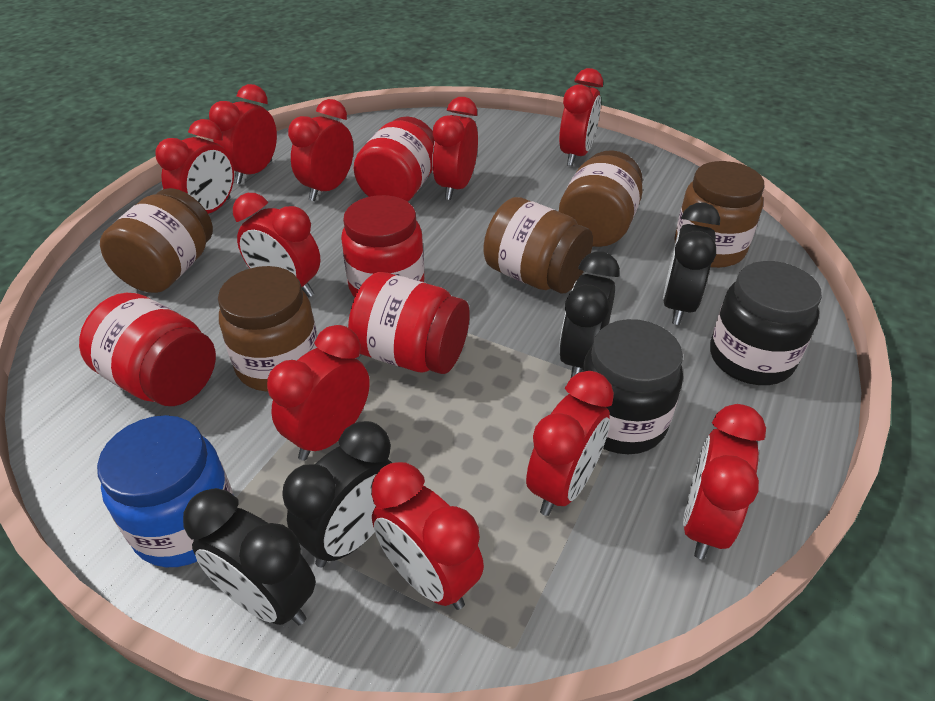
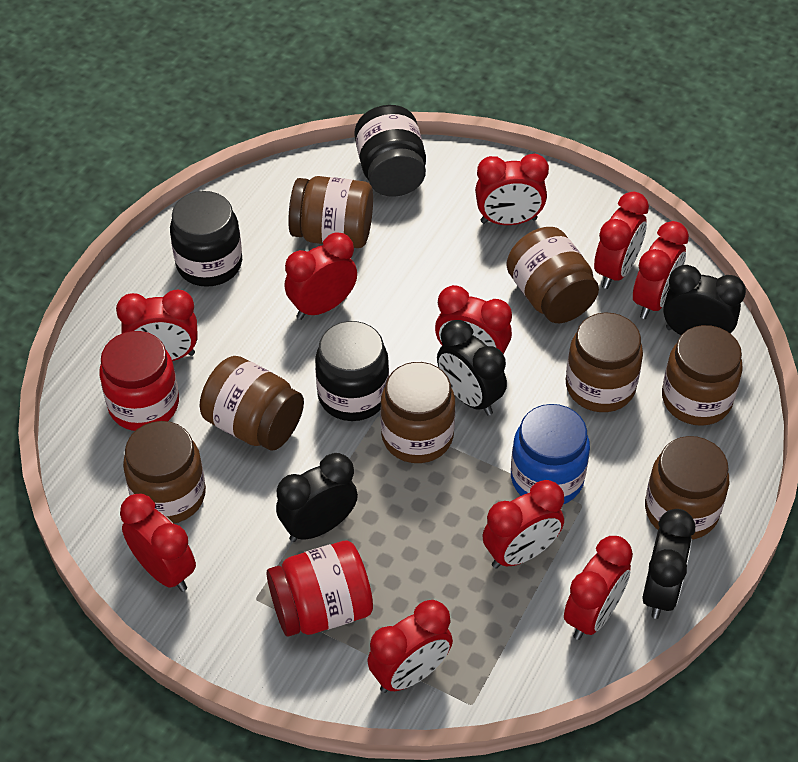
black jar: 2 -> 3
brown jar: 5 -> 8
red jar: 4 -> 2

